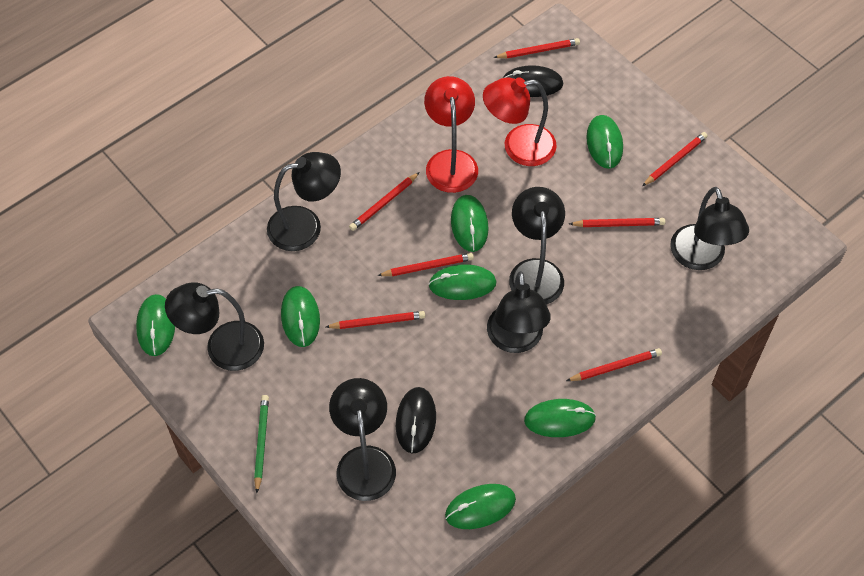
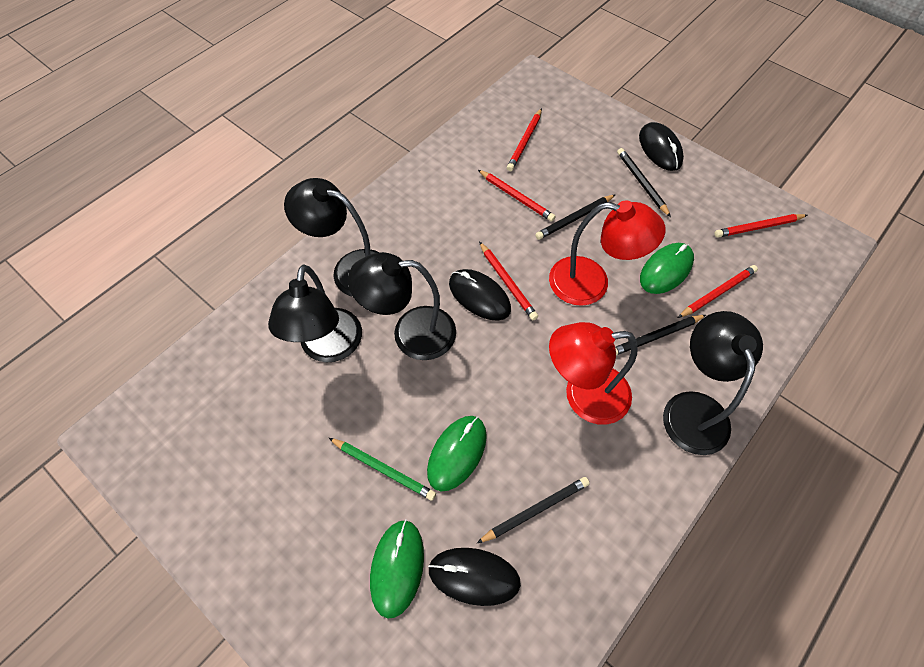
black lamp: 6 -> 4
black mouse: 2 -> 3
black pencil: 0 -> 4
green mouse: 7 -> 3
red pencil: 7 -> 5

